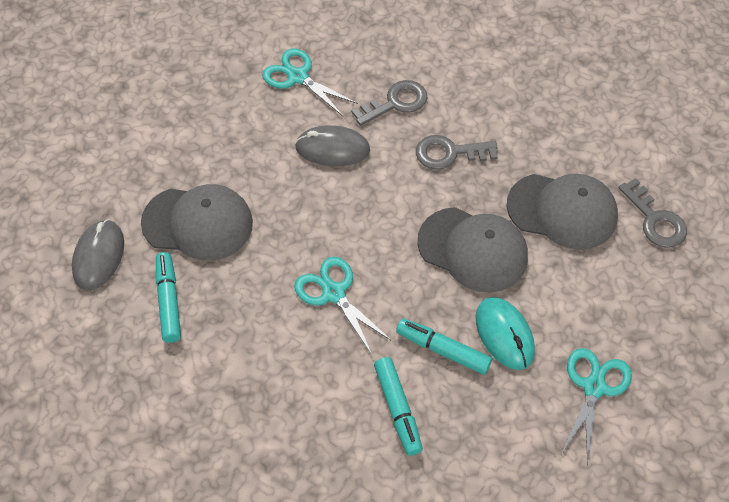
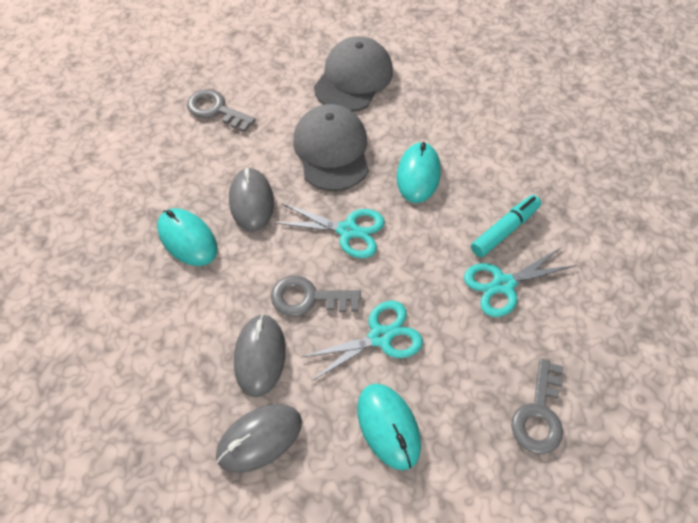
grey cap: 3 -> 2
grey mouse: 2 -> 3
turquoise marker: 3 -> 1
turquoise mouse: 1 -> 3

